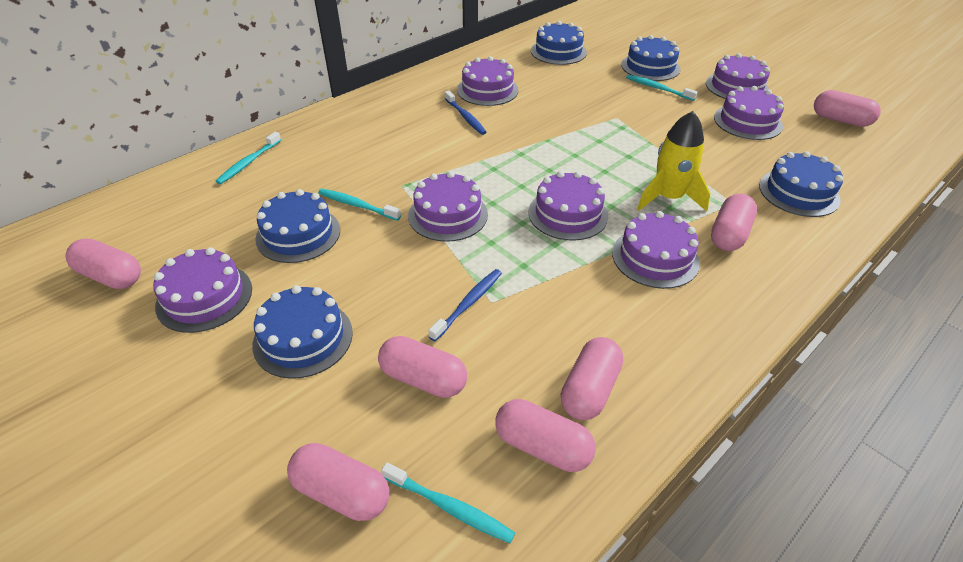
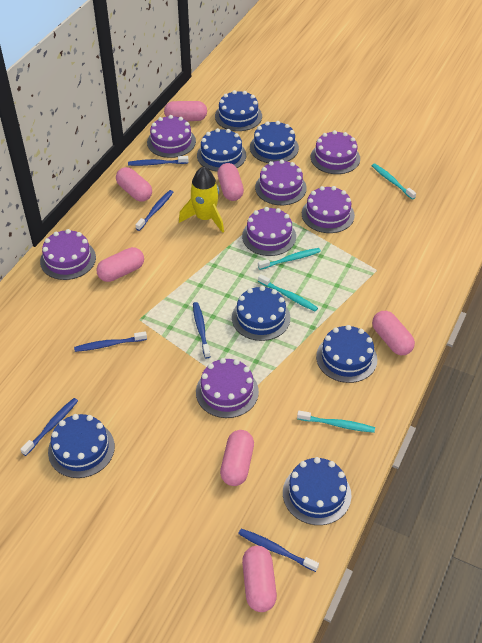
blue cake: 5 -> 7
blue toothbrush: 2 -> 6

